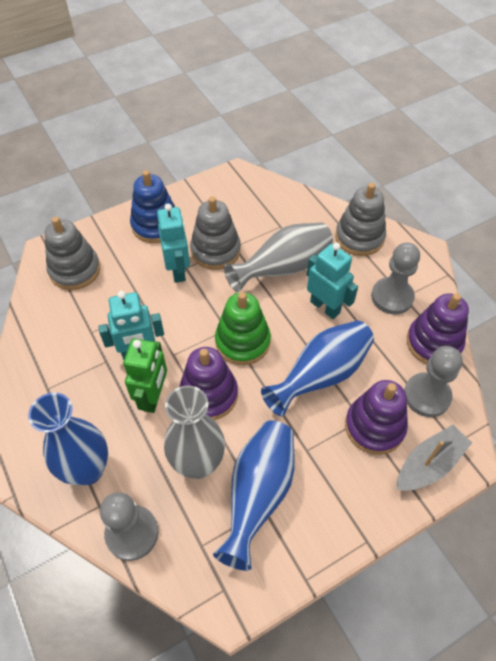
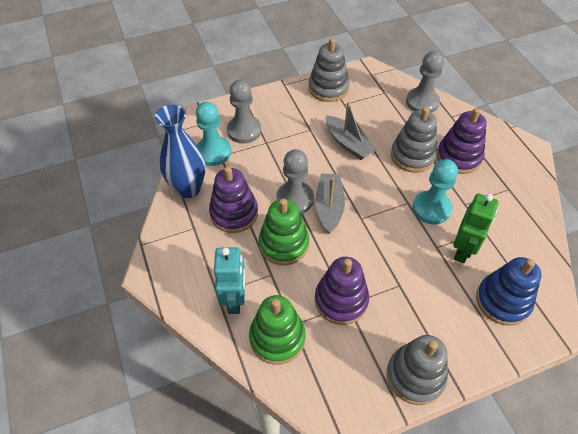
blue vase: 3 -> 1
green stacking toy: 1 -> 2
grey boat: 1 -> 2
grey vase: 2 -> 0
turquoise pawn: 0 -> 2
turquoise robot: 3 -> 1

